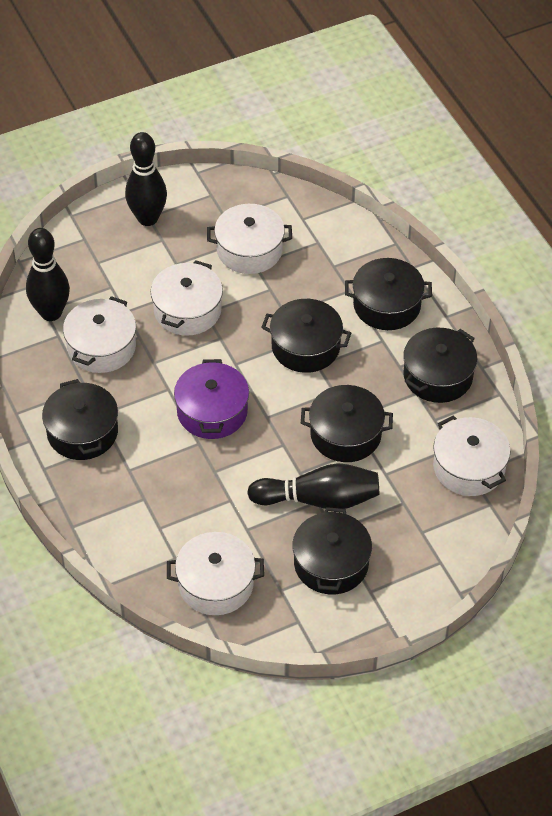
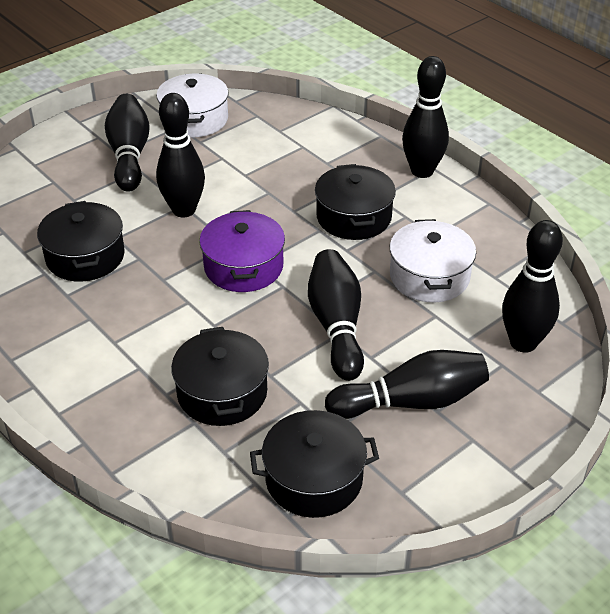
black bowling pin: 3 -> 6
black pot: 6 -> 4
white pot: 5 -> 2

